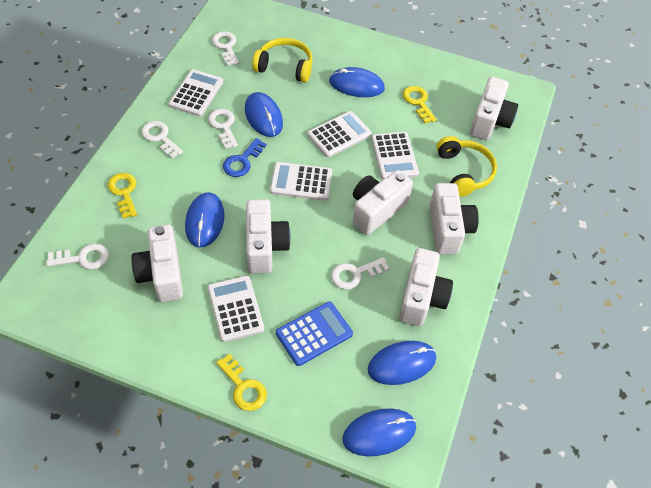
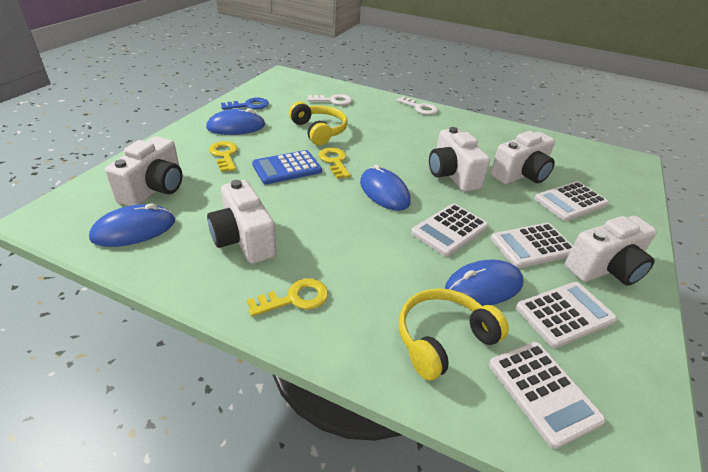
blue mouse: 5 -> 4
white camera: 6 -> 5
white key: 5 -> 2

